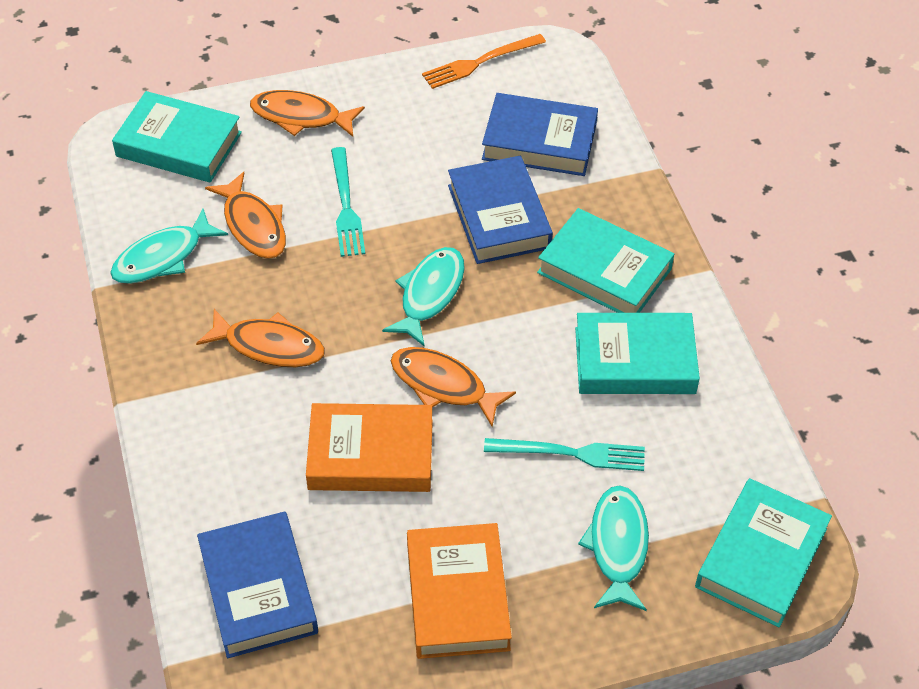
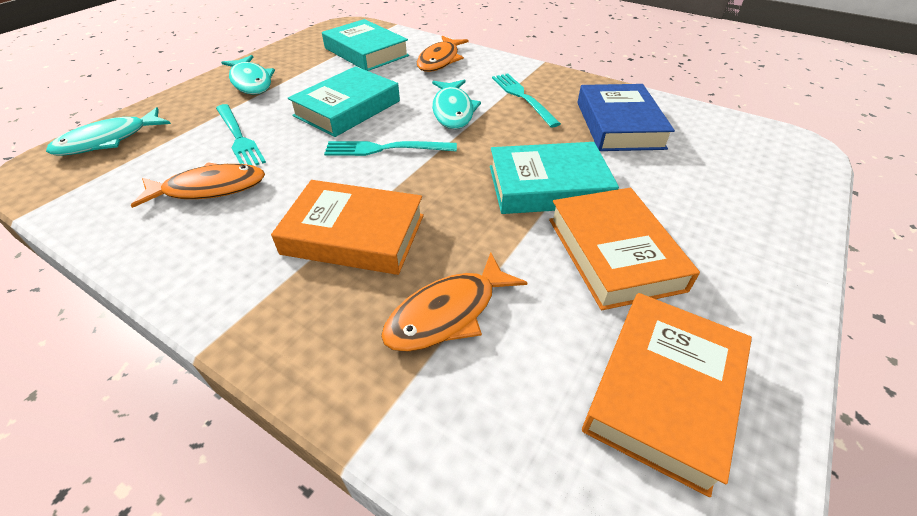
blue book: 3 -> 1
orange book: 2 -> 3
orange fish: 4 -> 3
orange fork: 1 -> 0
turquoise book: 4 -> 3
turquoise fork: 2 -> 3

